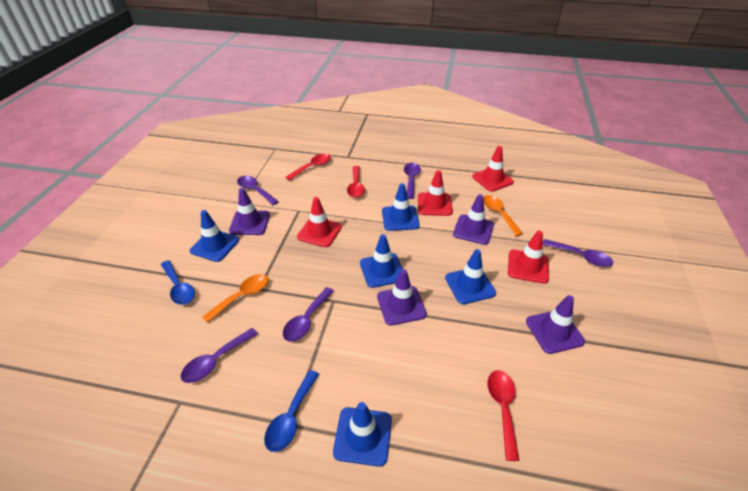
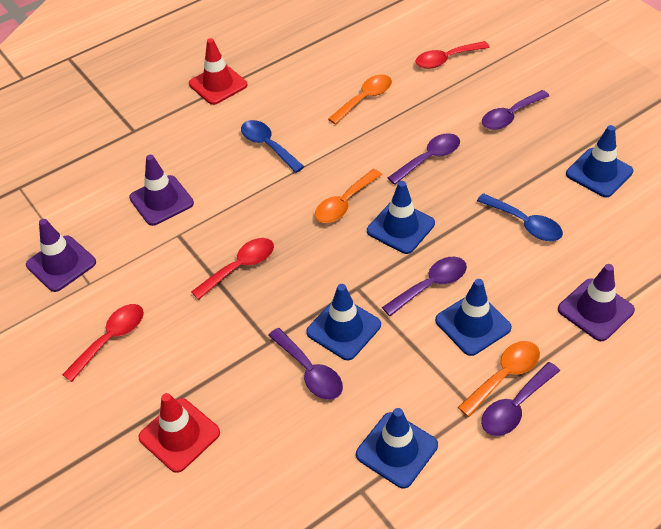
orange spoon: 2 -> 3
purple traffic cone: 4 -> 3
red traffic cone: 4 -> 2

